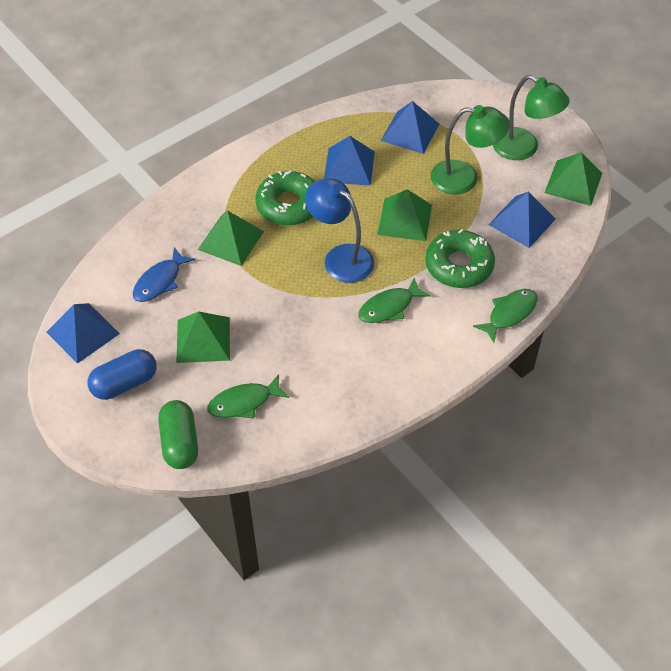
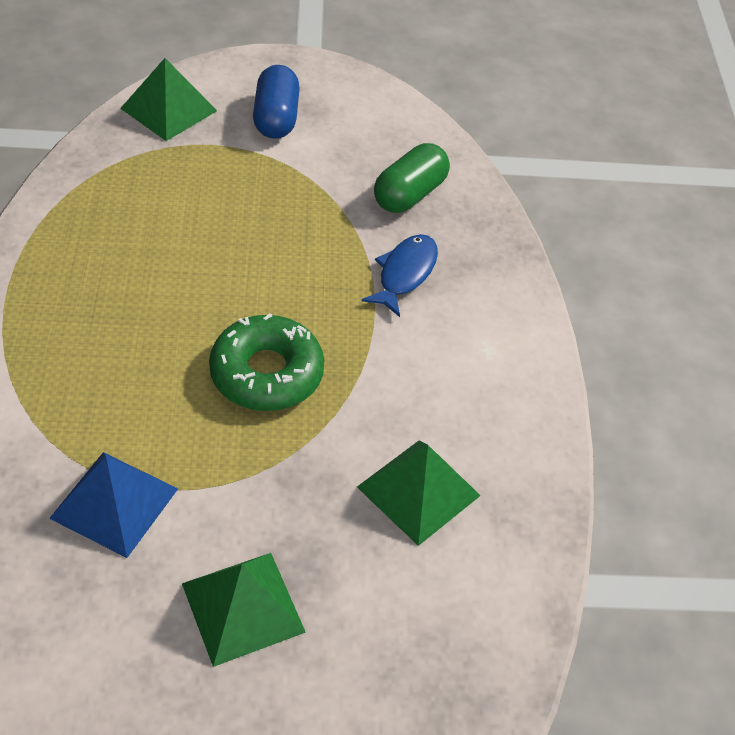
blue lamp: 1 -> 0
blue pyramid: 4 -> 1
green donut: 2 -> 1
green fish: 3 -> 0
green lamp: 2 -> 0
green pyramid: 4 -> 3

